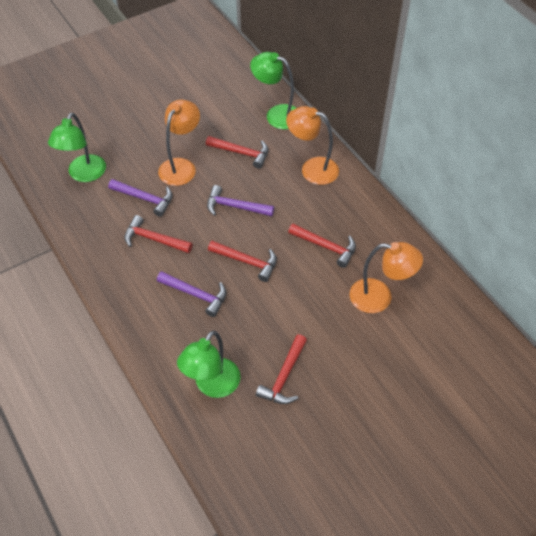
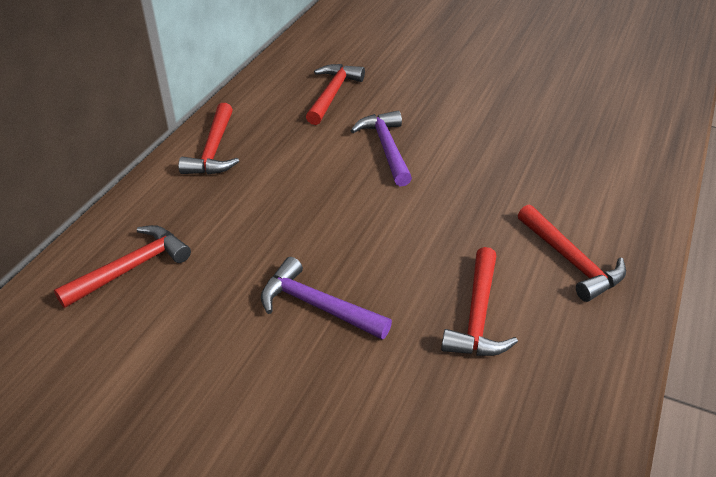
green lamp: 3 -> 0
orange lamp: 3 -> 0
purple hammer: 3 -> 2

